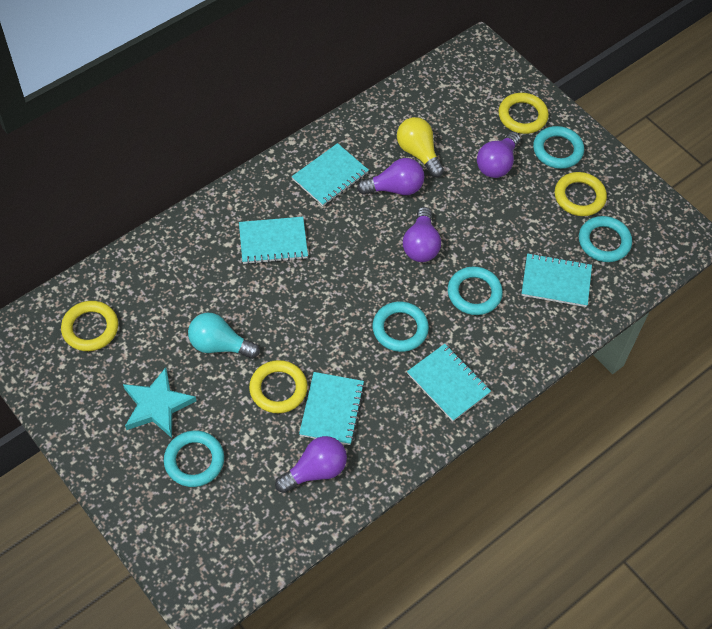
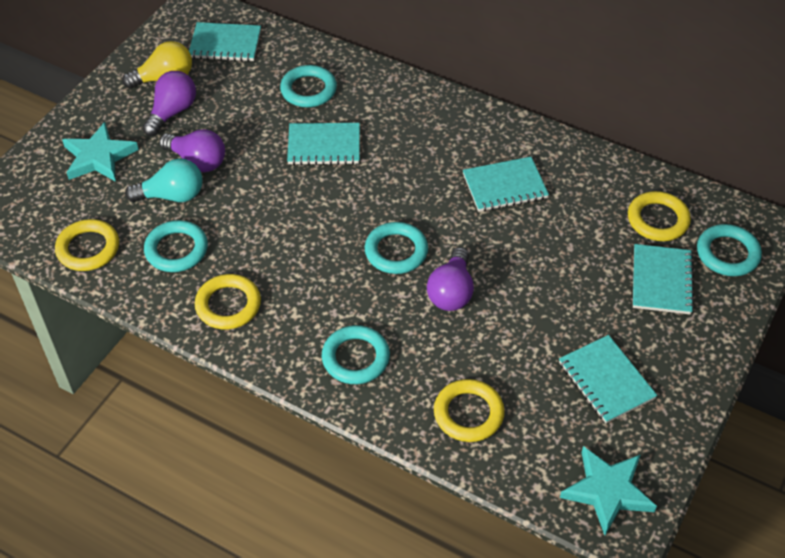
purple light bulb: 4 -> 3
turquoise star: 1 -> 2

